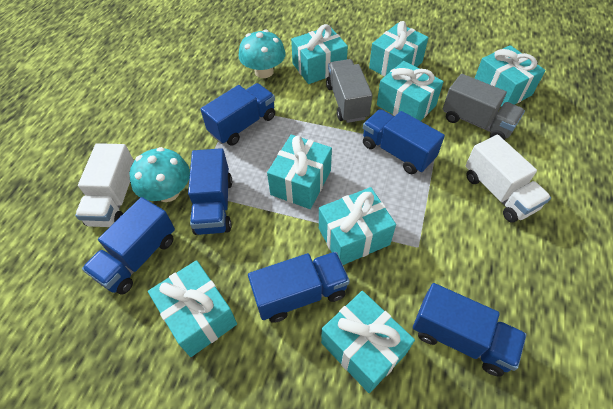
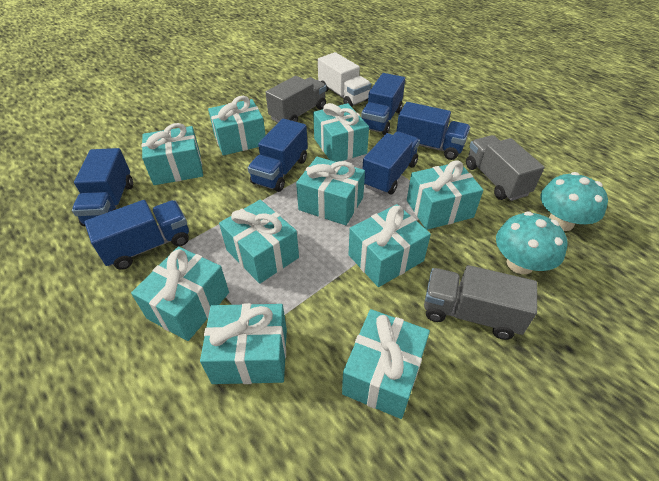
grey truck: 2 -> 3
turquoise gift: 8 -> 10
white truck: 2 -> 1

